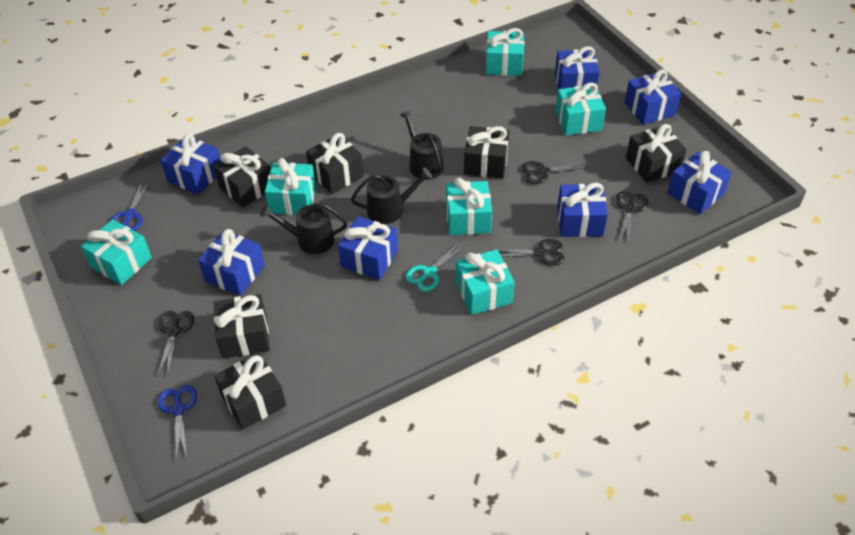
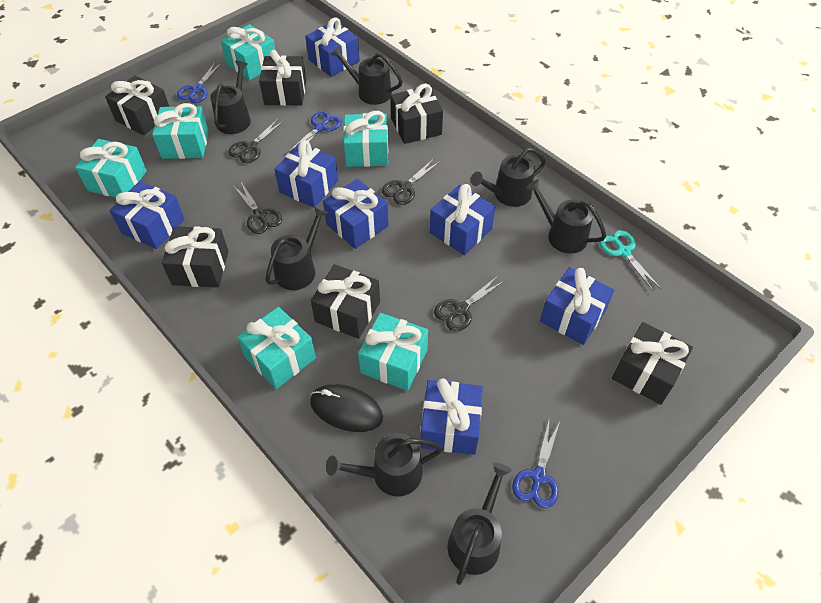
black mouse: 0 -> 1
black watering can: 3 -> 7
blue scissors: 2 -> 3

